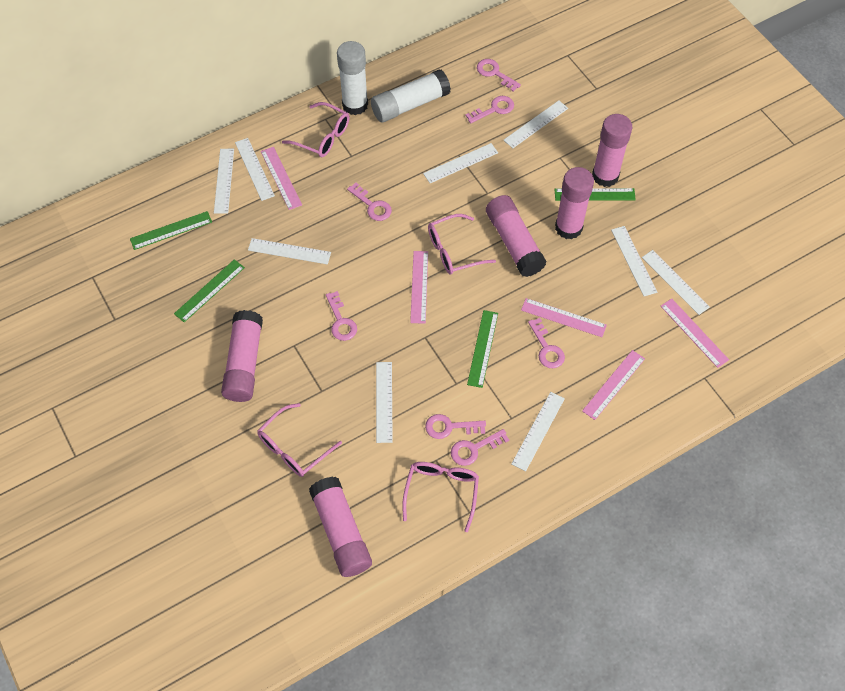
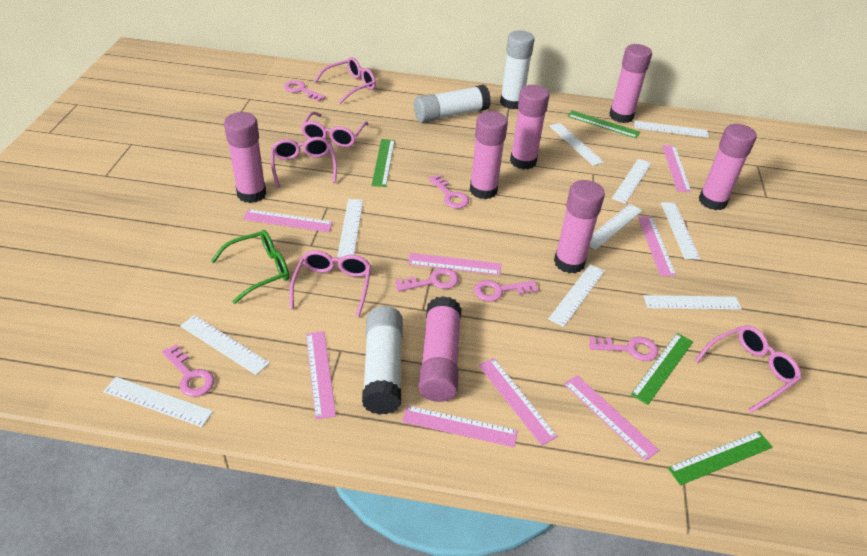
green glasses: 0 -> 1
pink glasses: 4 -> 5
pink glue stick: 5 -> 7
pink key: 7 -> 6
pink ruler: 5 -> 8
white glue stick: 2 -> 3
white ruler: 9 -> 10

